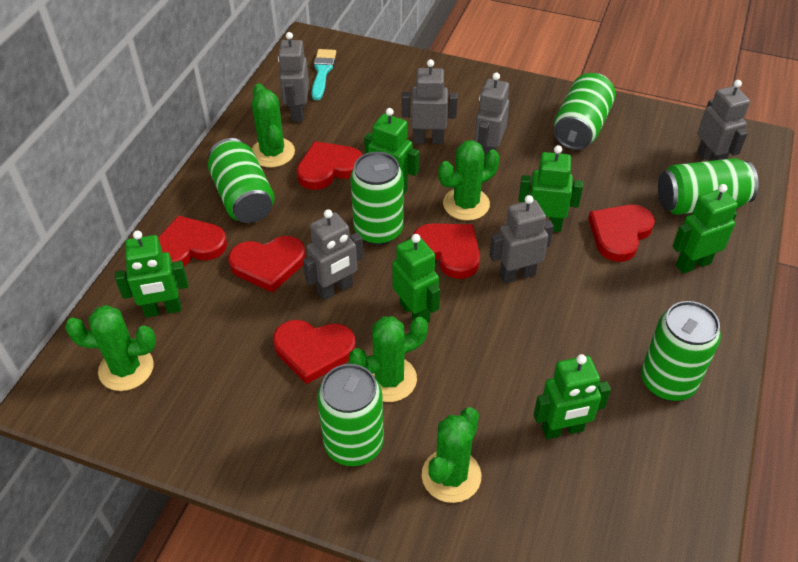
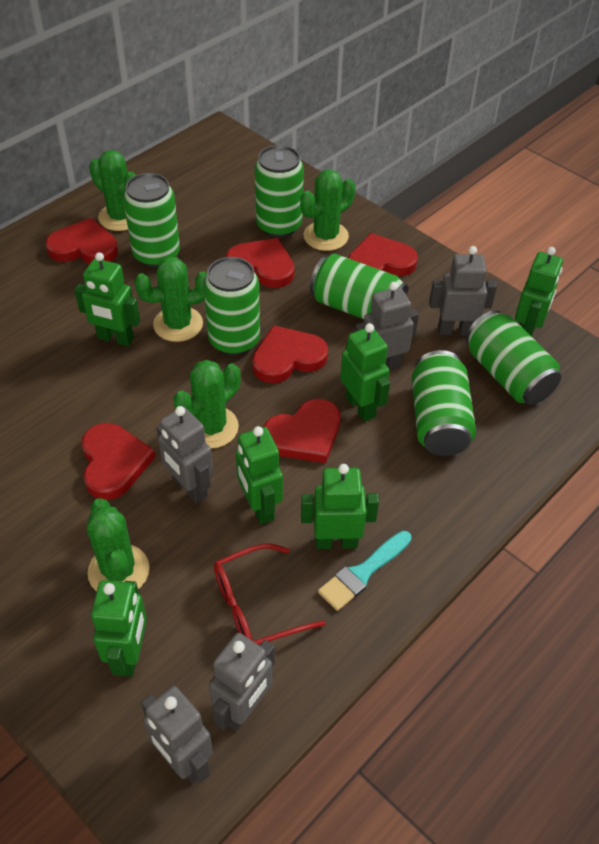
grey robot: 6 -> 5
red glasses: 0 -> 1

